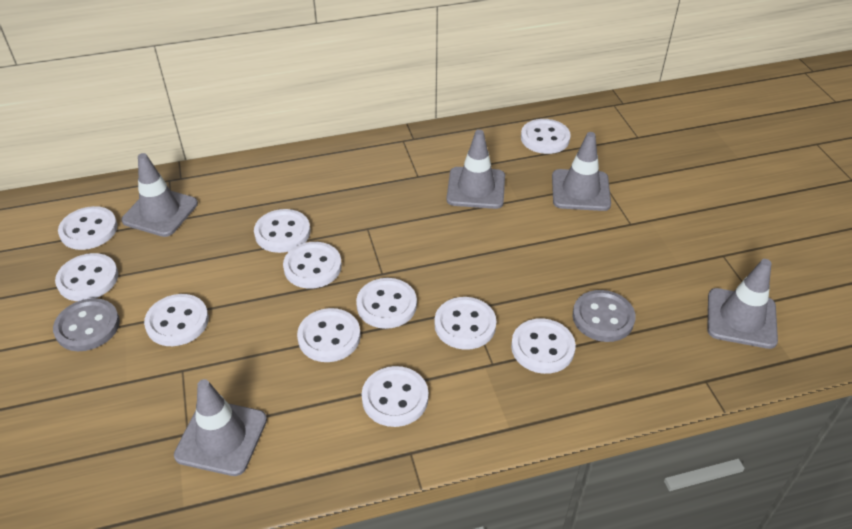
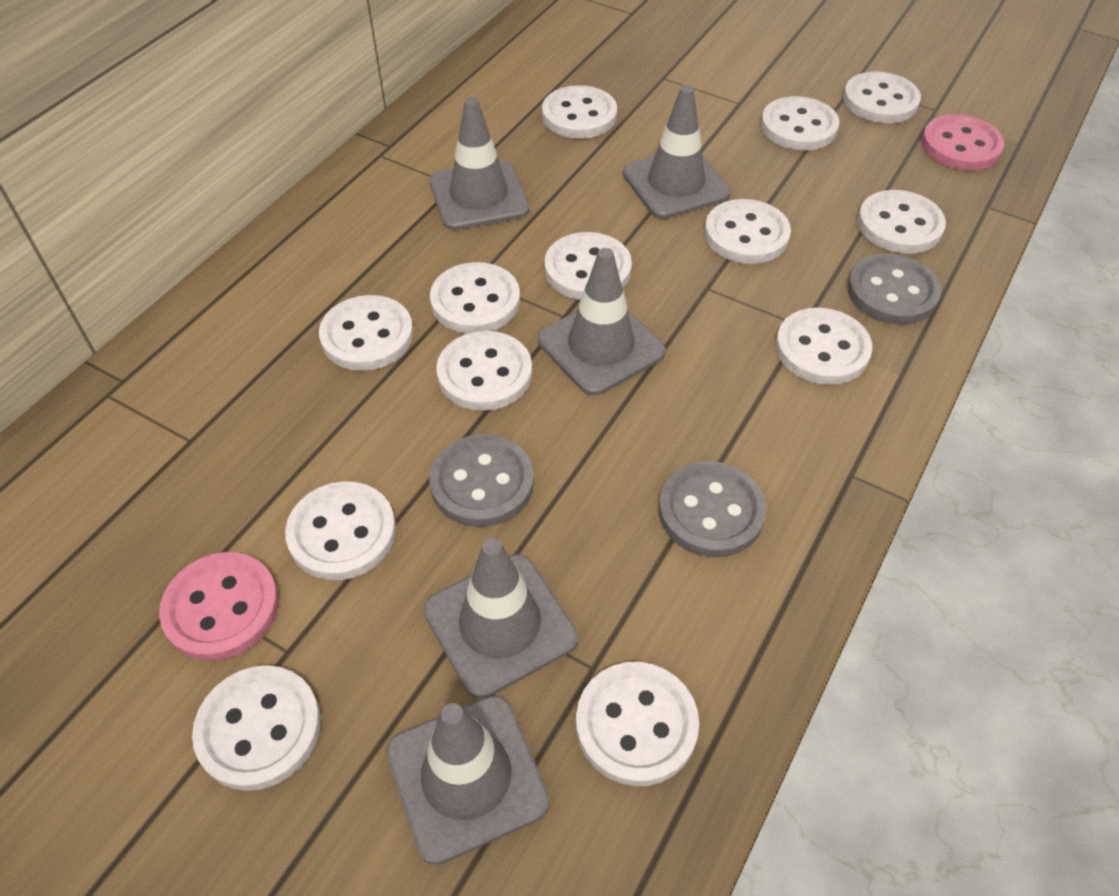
grey button: 2 -> 3
pink button: 0 -> 2
white button: 11 -> 13

